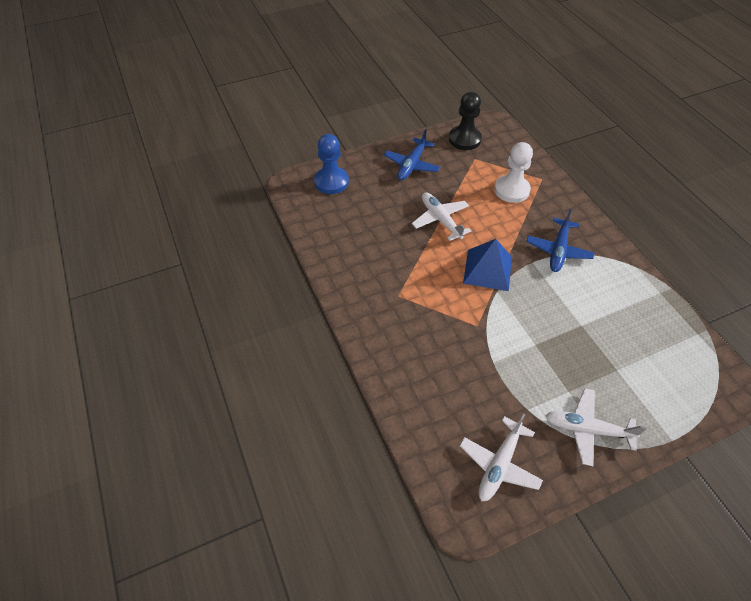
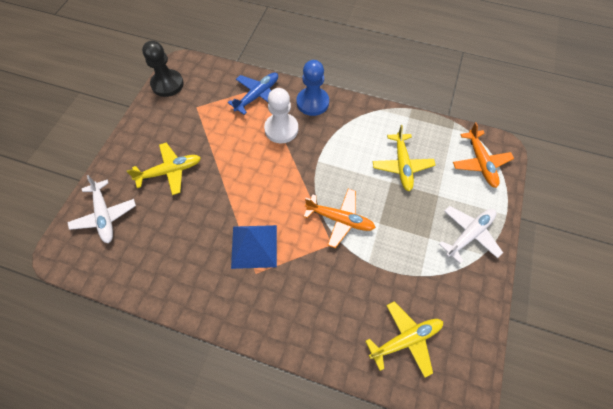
blue plane: 2 -> 1
orange plane: 0 -> 2
white plane: 3 -> 2
yellow plane: 0 -> 3

